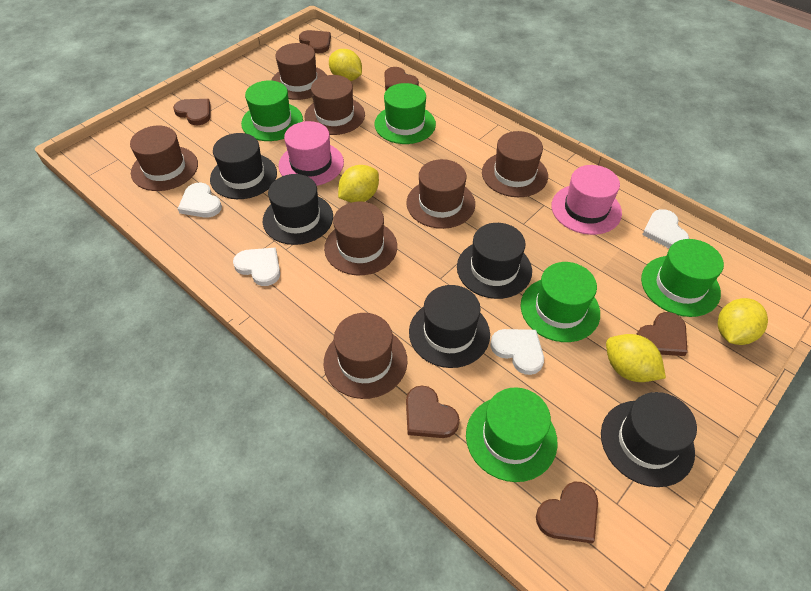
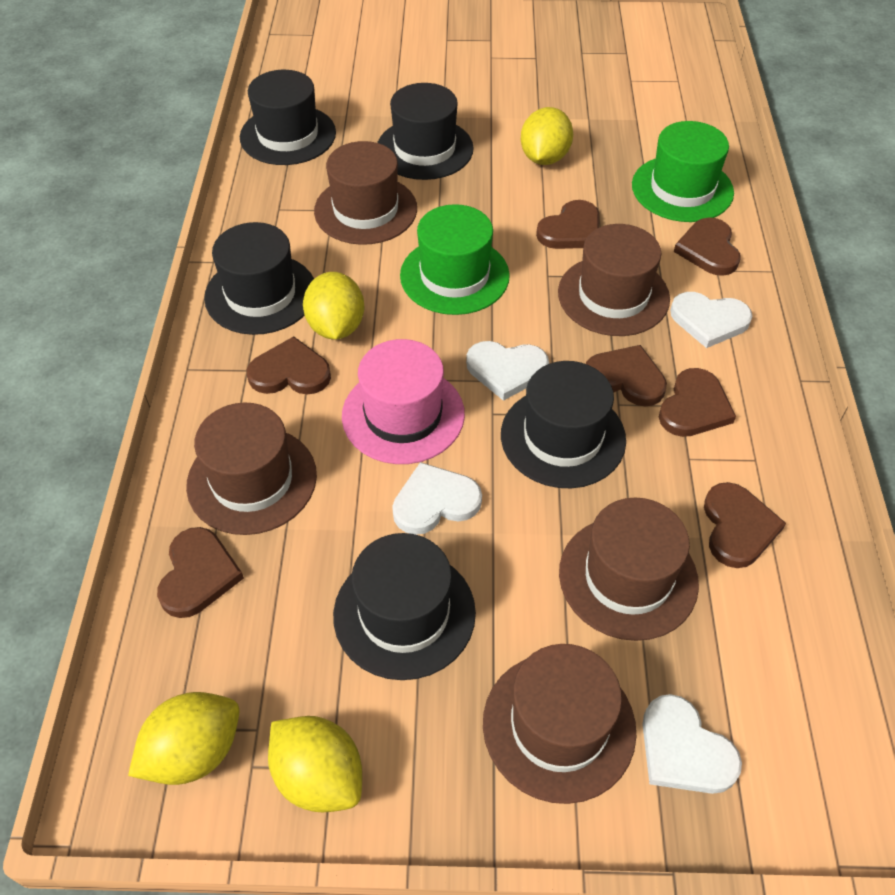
brown hat: 7 -> 5
brown heart: 6 -> 7
green hat: 5 -> 2
pink hat: 2 -> 1

